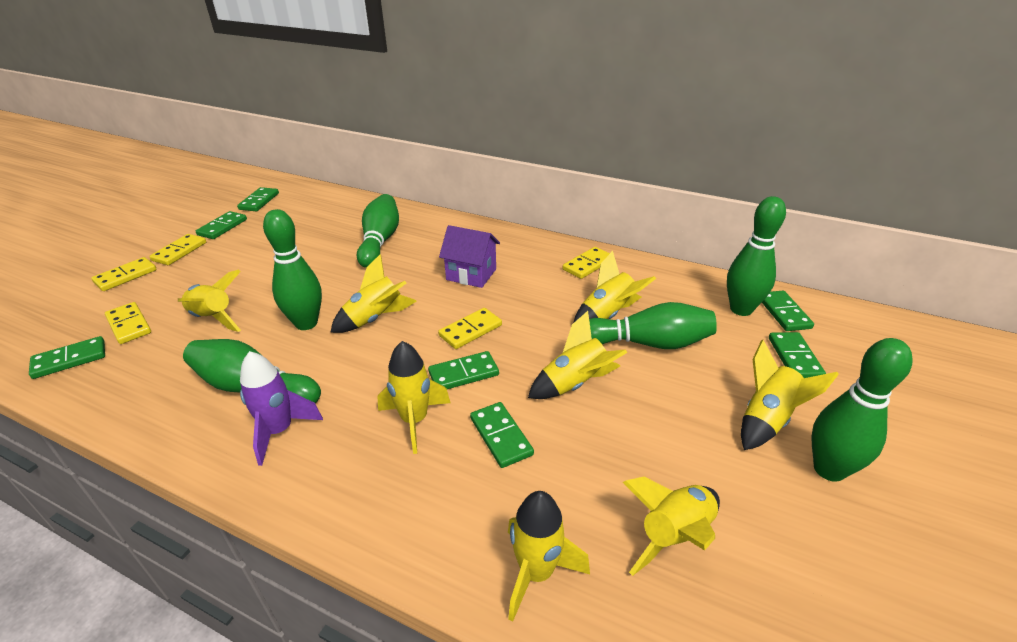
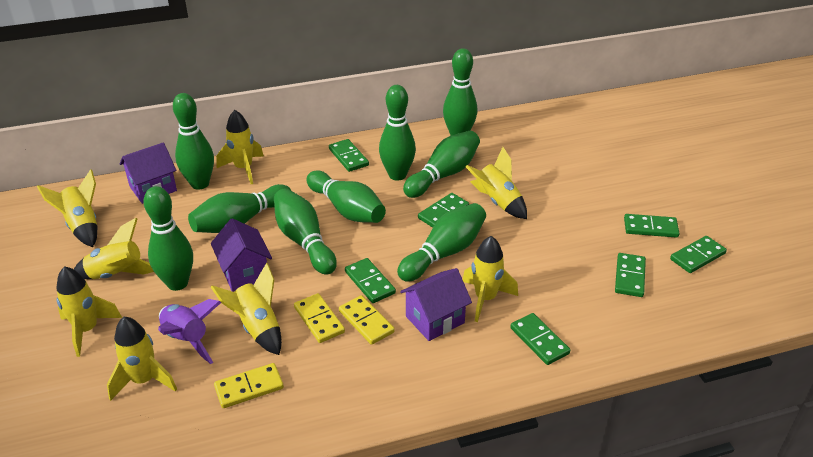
green bowling pin: 6 -> 9
purple house: 1 -> 3
yellow domino: 5 -> 3

